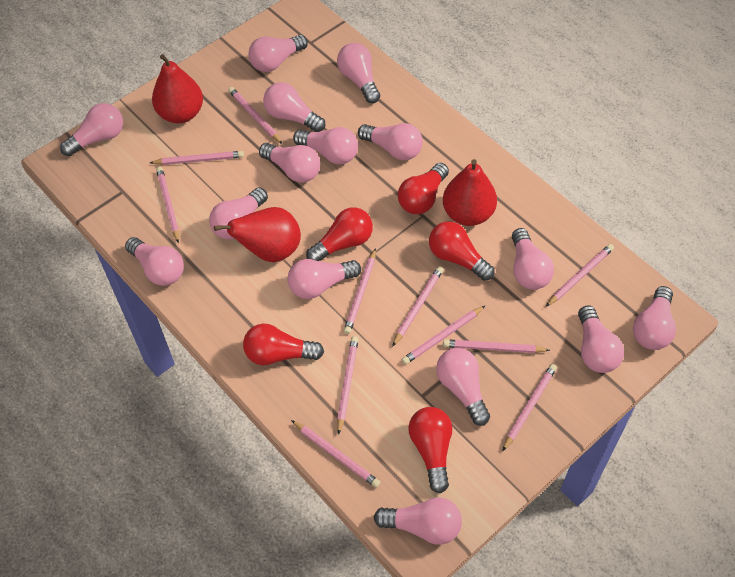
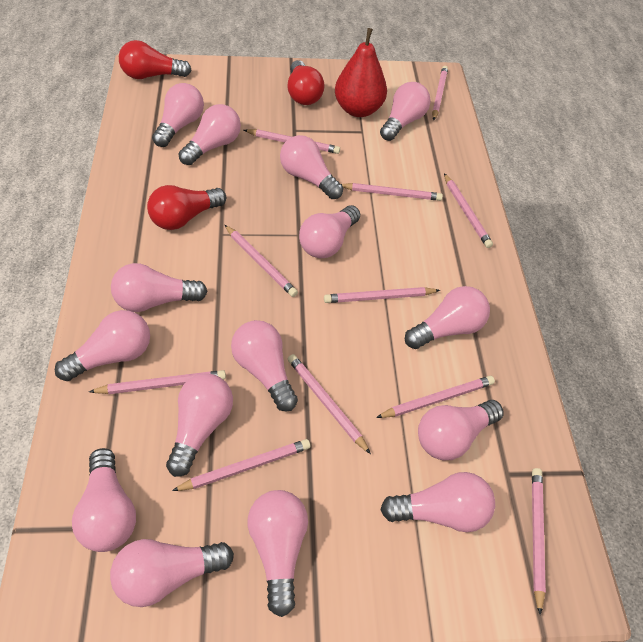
red light bulb: 5 -> 3
red pear: 3 -> 1

